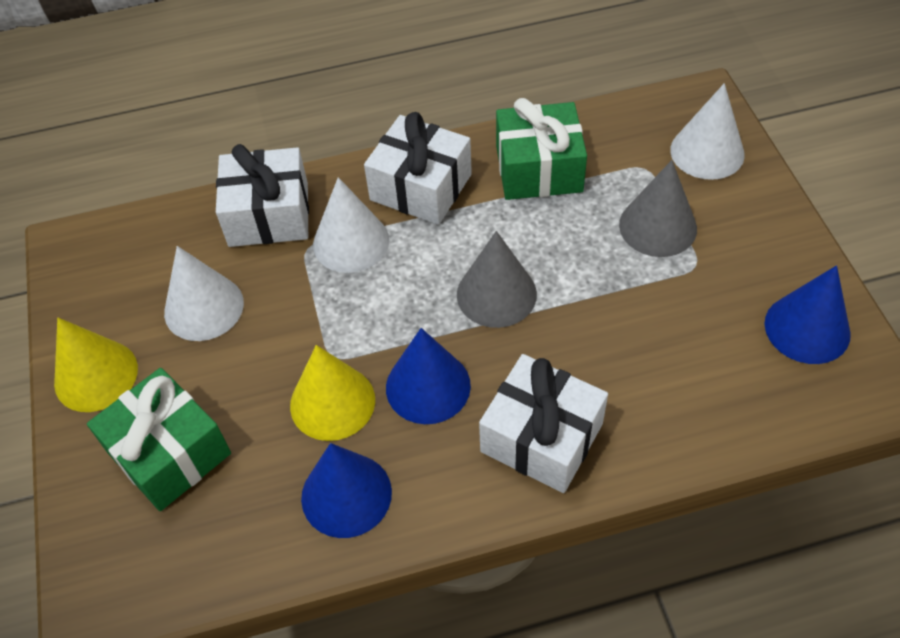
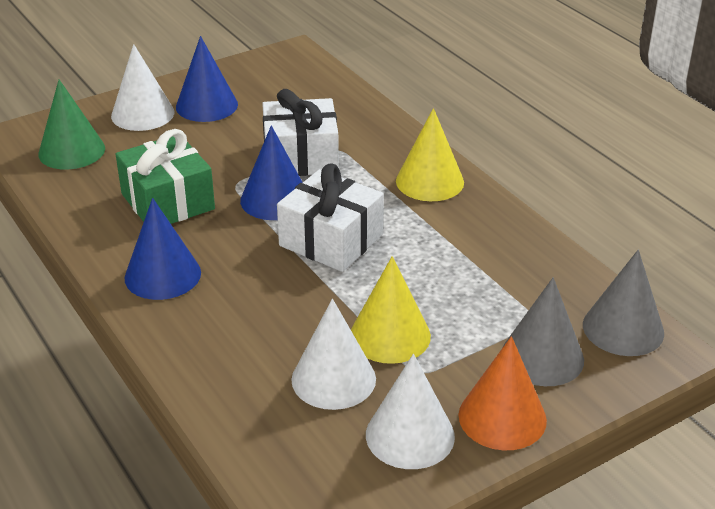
green cone: 0 -> 1
green gift: 2 -> 1
orange cone: 0 -> 1
white gift: 3 -> 2

